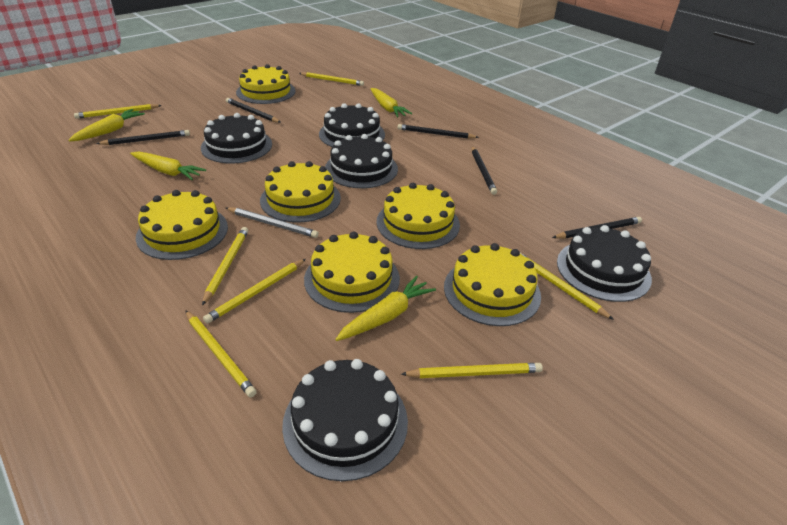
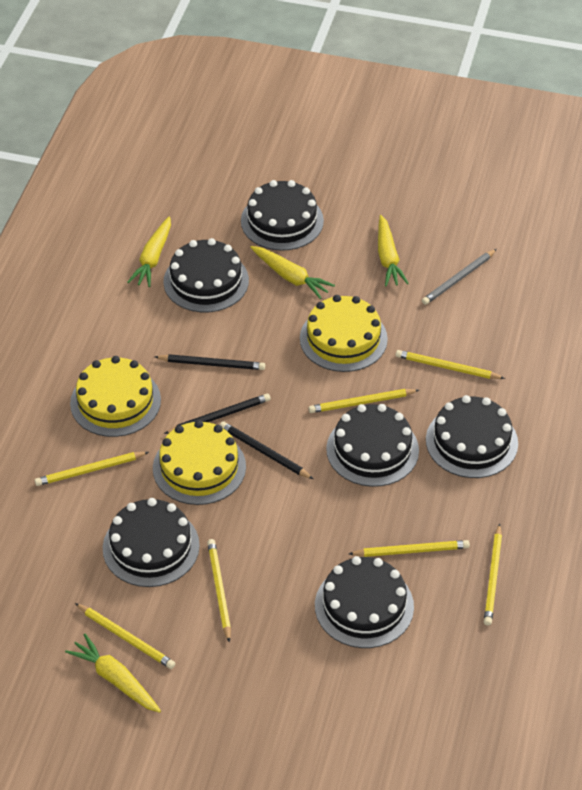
black cake: 5 -> 6
black pencil: 5 -> 3
yellow cake: 6 -> 3

